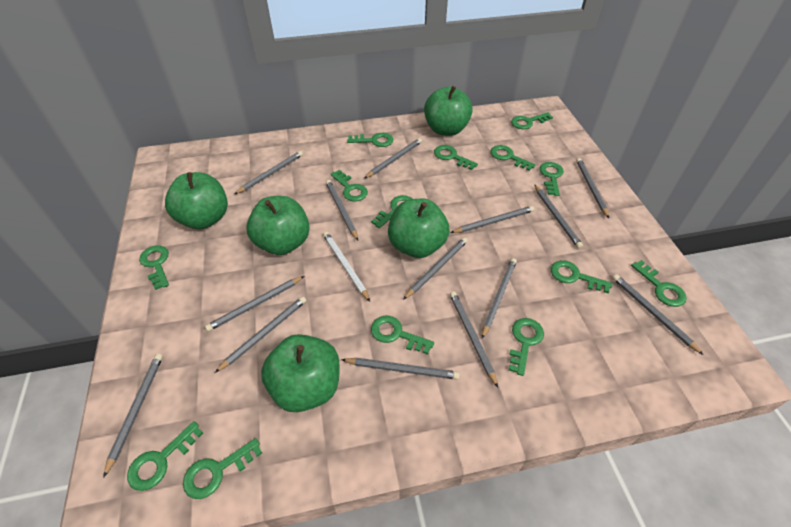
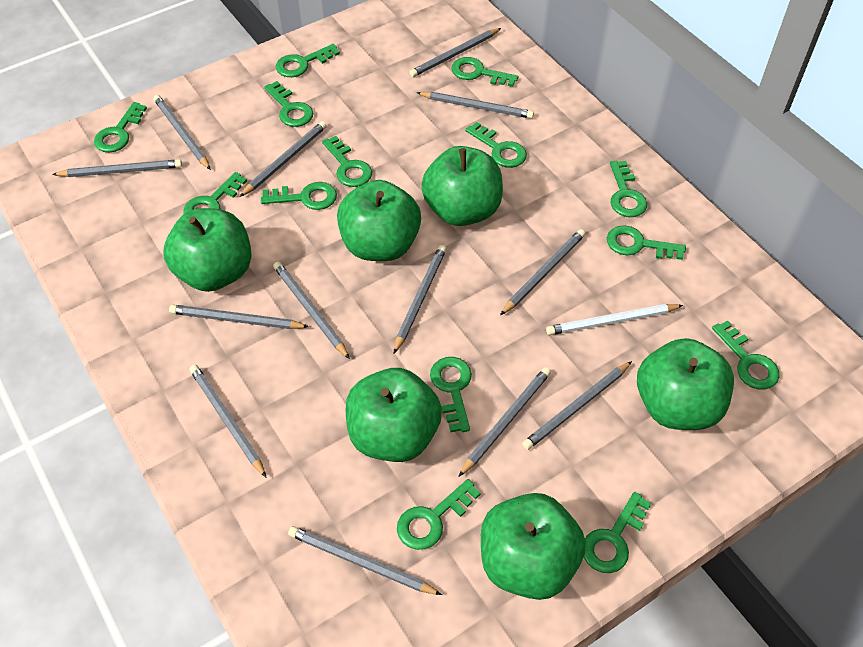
green apple: 5 -> 6
grey pencil: 14 -> 13

